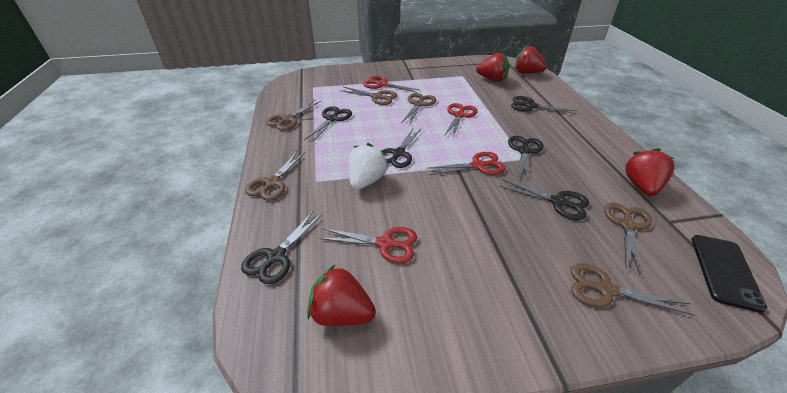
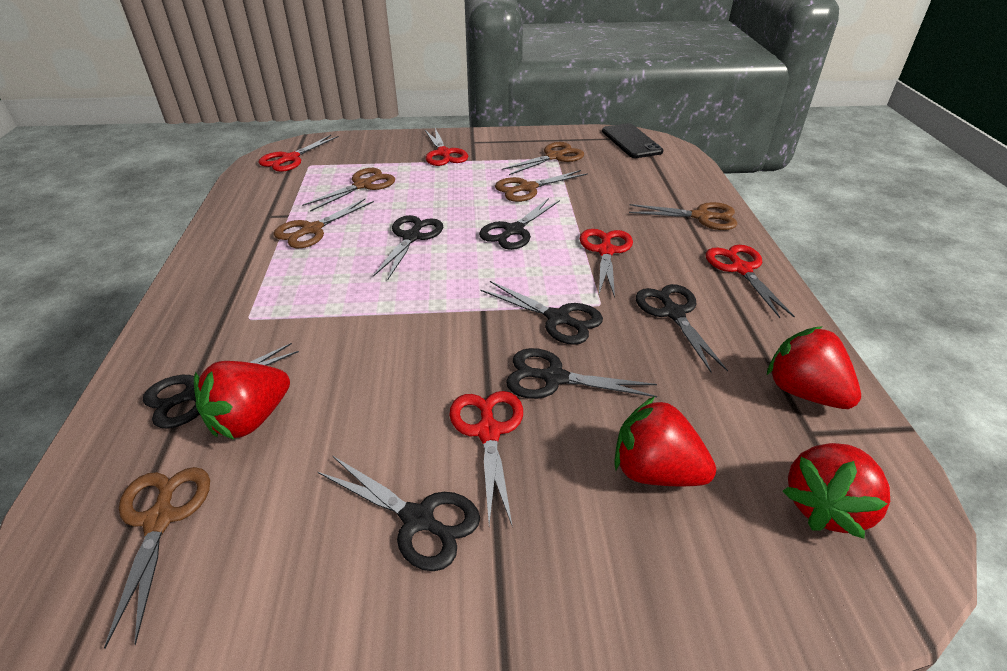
black scissors: 6 -> 7
red scissors: 4 -> 5
white strawberry: 1 -> 0

